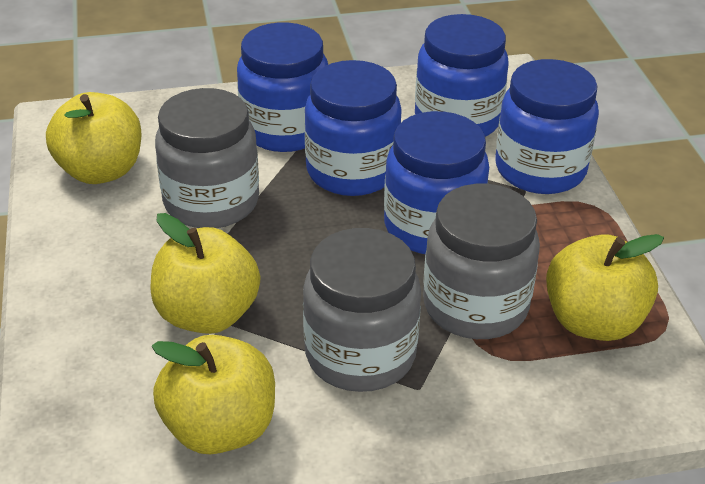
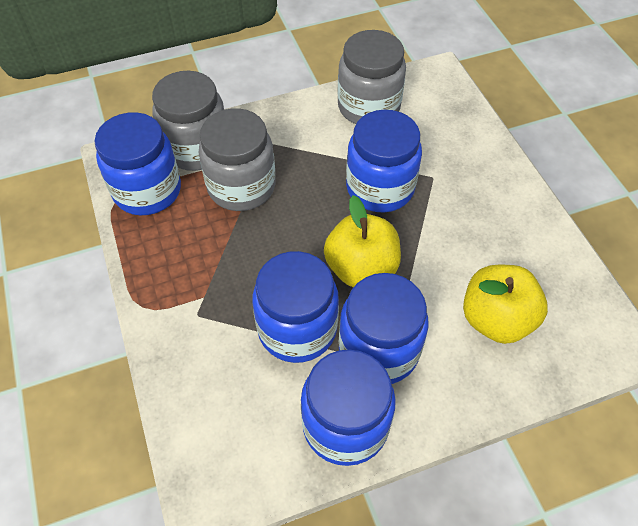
yellow apple: 4 -> 2

